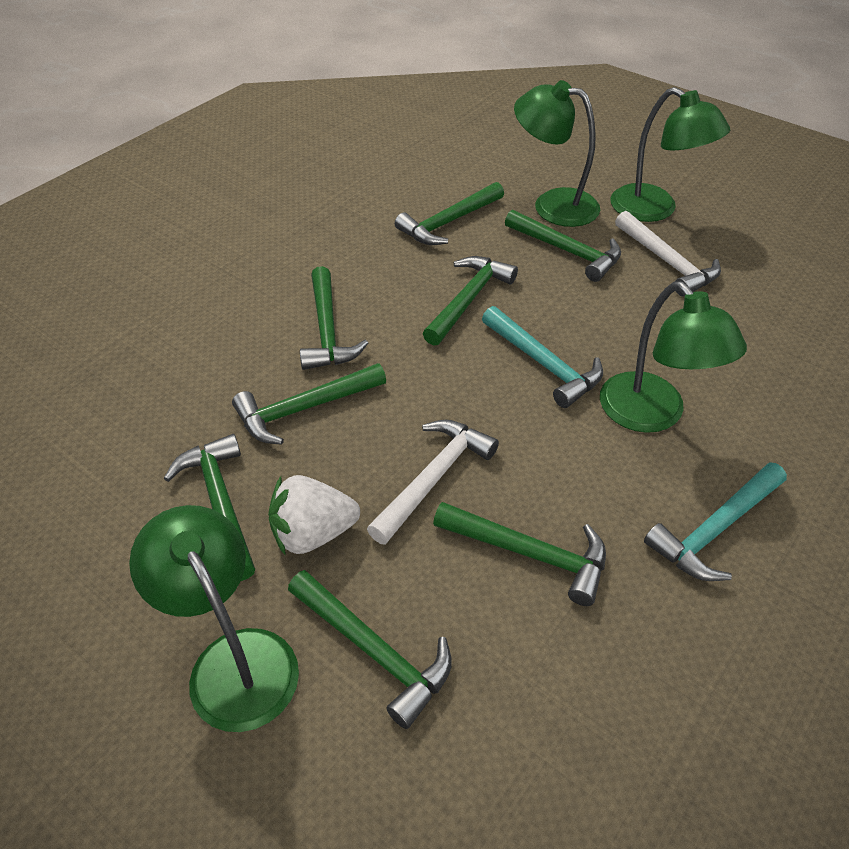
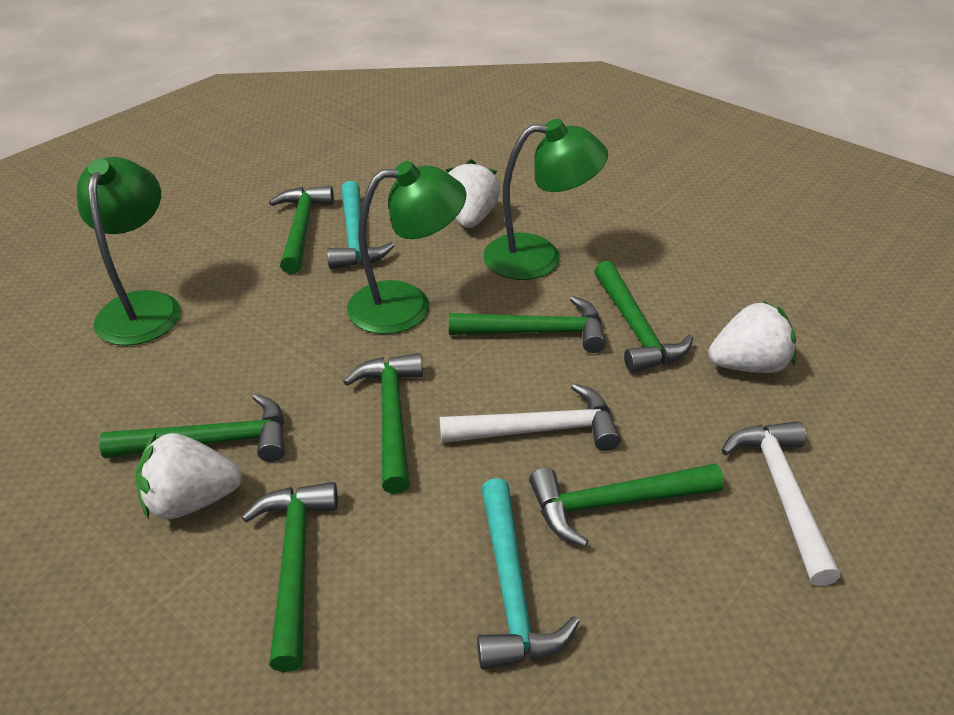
green hammer: 8 -> 7
green lamp: 4 -> 3
white strawberry: 1 -> 3

